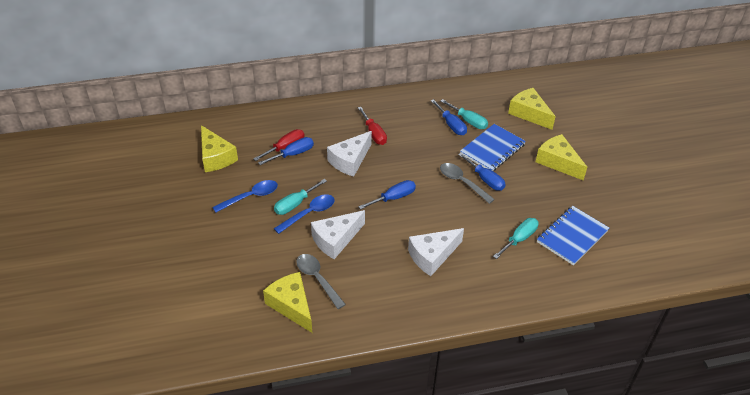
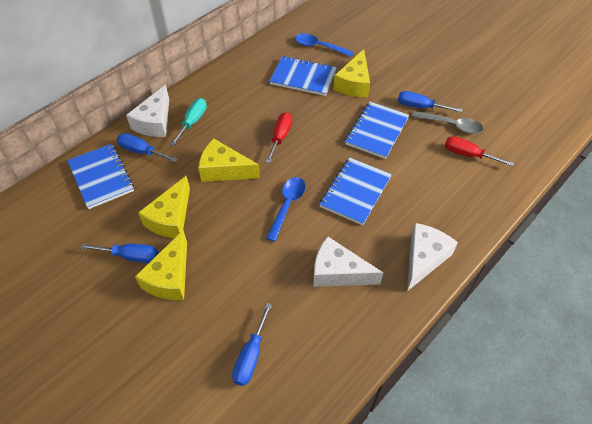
blue notebook: 2 -> 4
grey spoon: 2 -> 1
turquoise screwdriver: 3 -> 1

